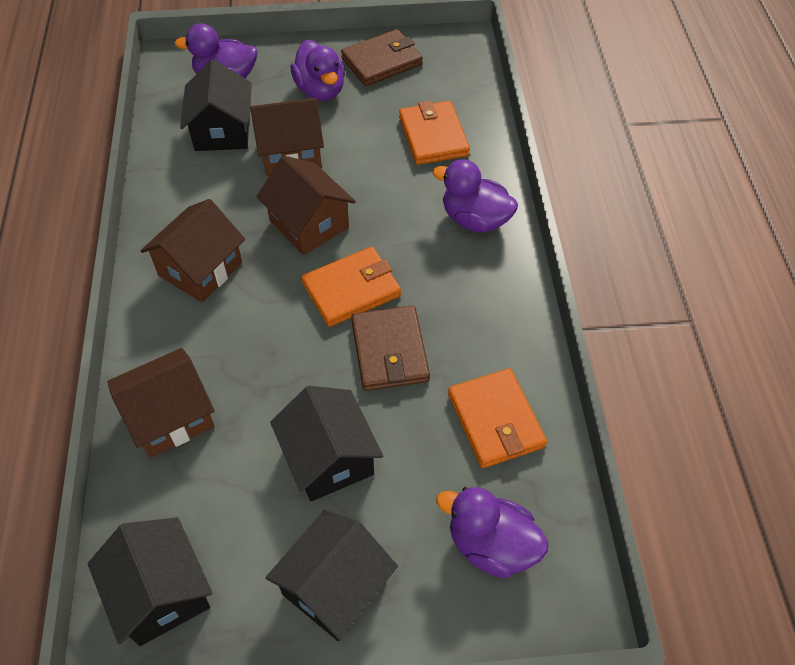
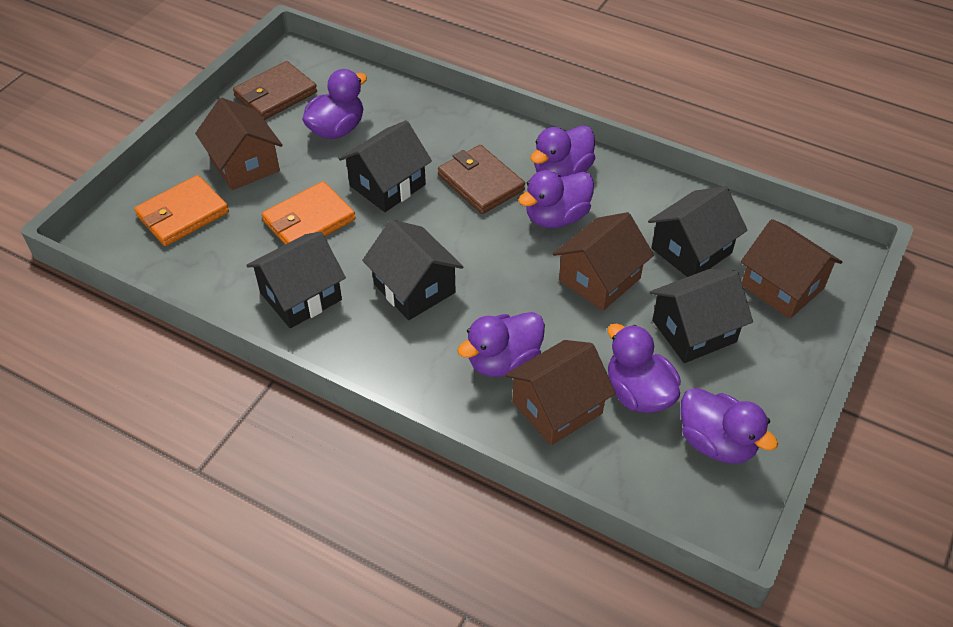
black house: 4 -> 5
orange wallet: 3 -> 2
purple duck: 4 -> 6

